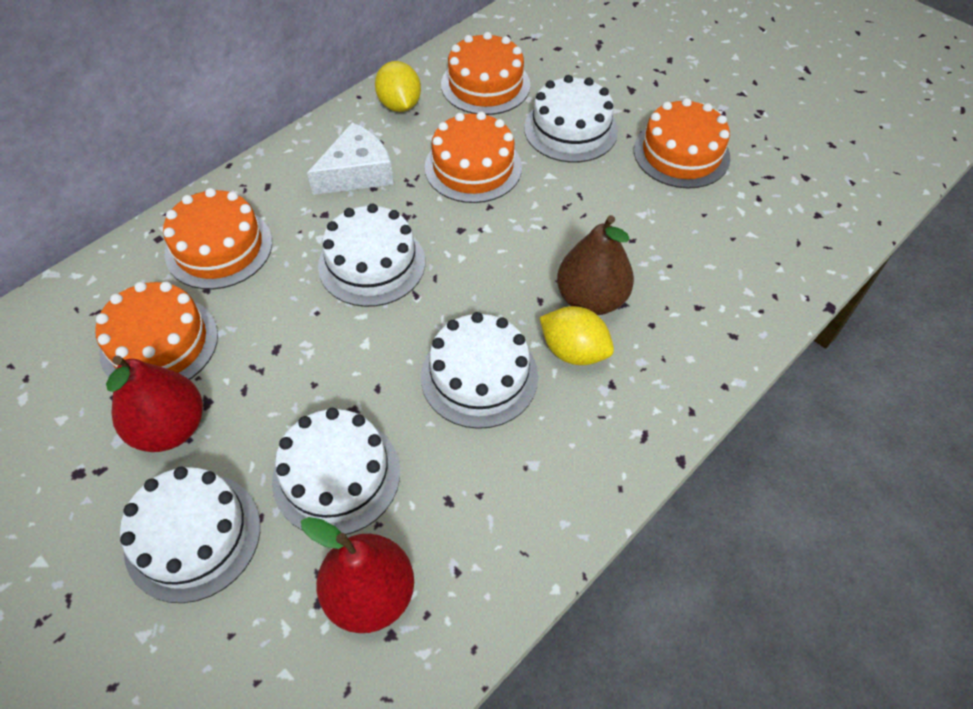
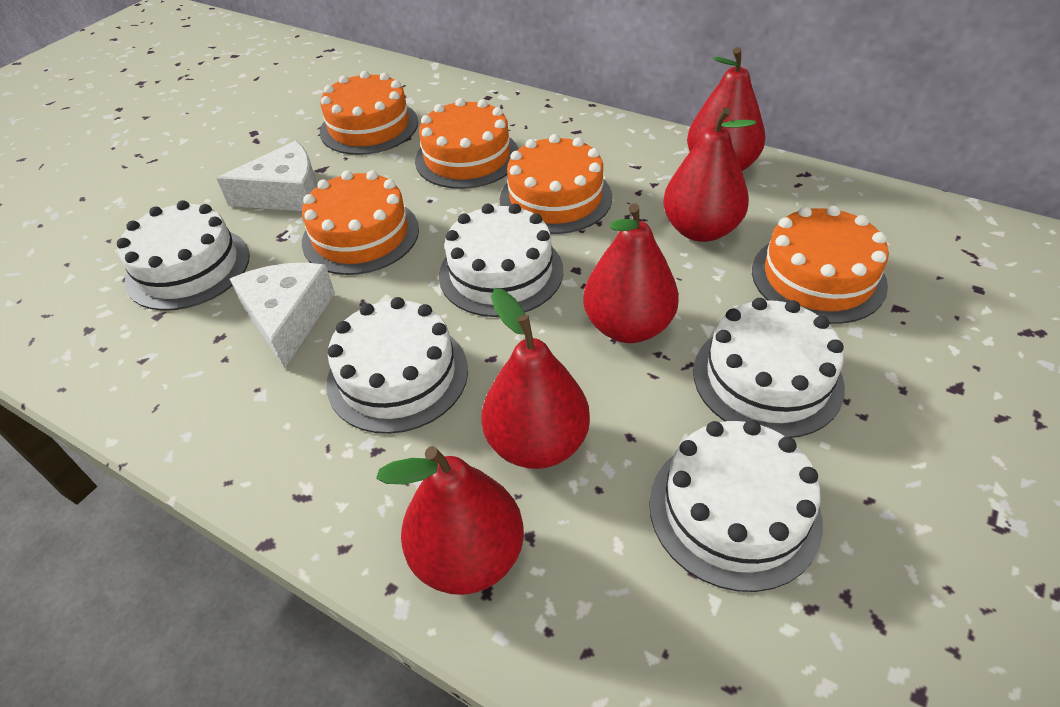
brown pear: 1 -> 0
red pear: 2 -> 5
white cheese: 1 -> 2
yellow lemon: 2 -> 0

